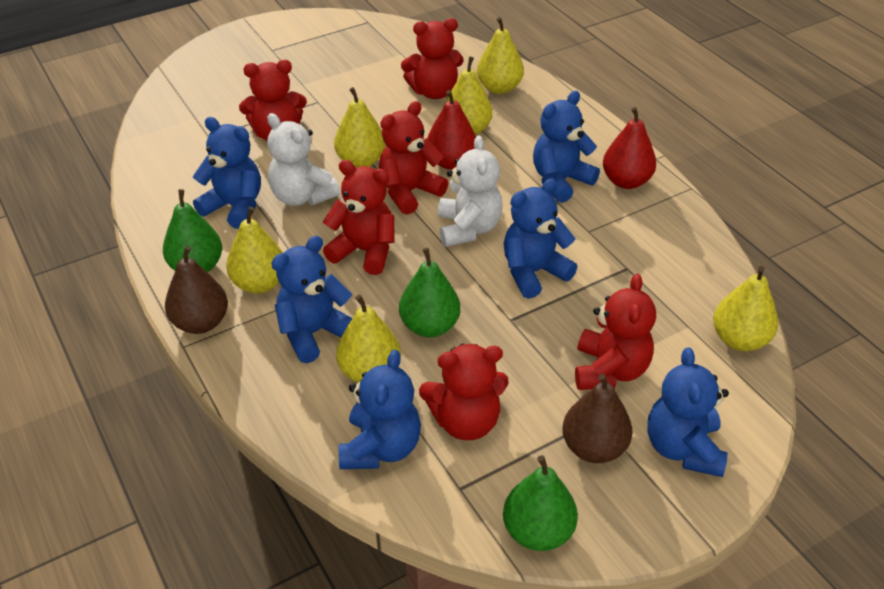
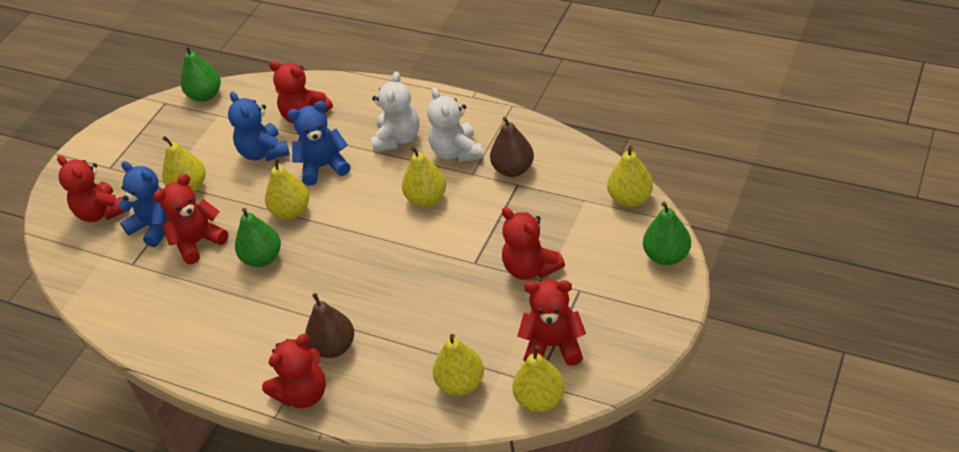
blue teddy bear: 6 -> 3
red pear: 2 -> 0

